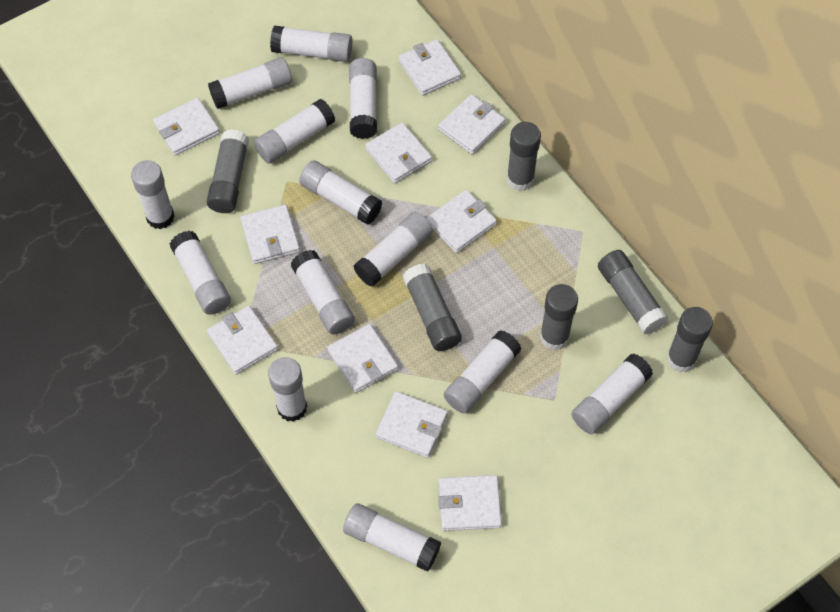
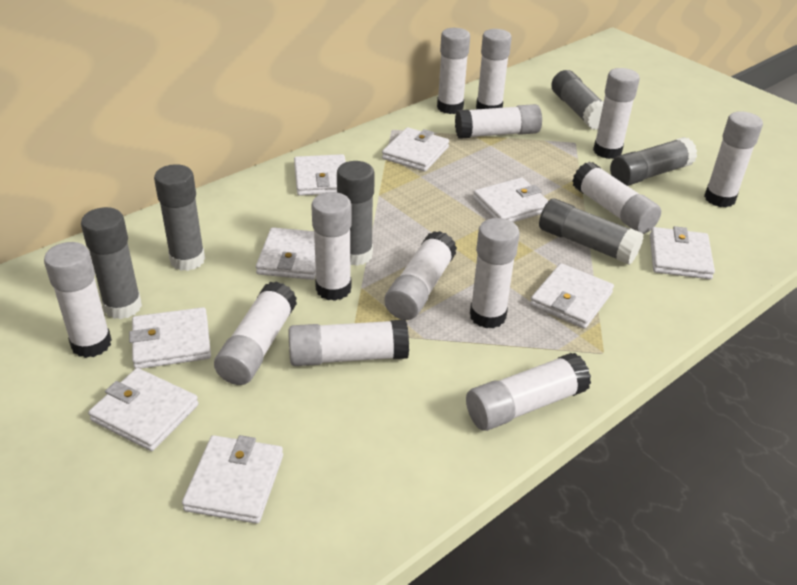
white wallet: 10 -> 9

